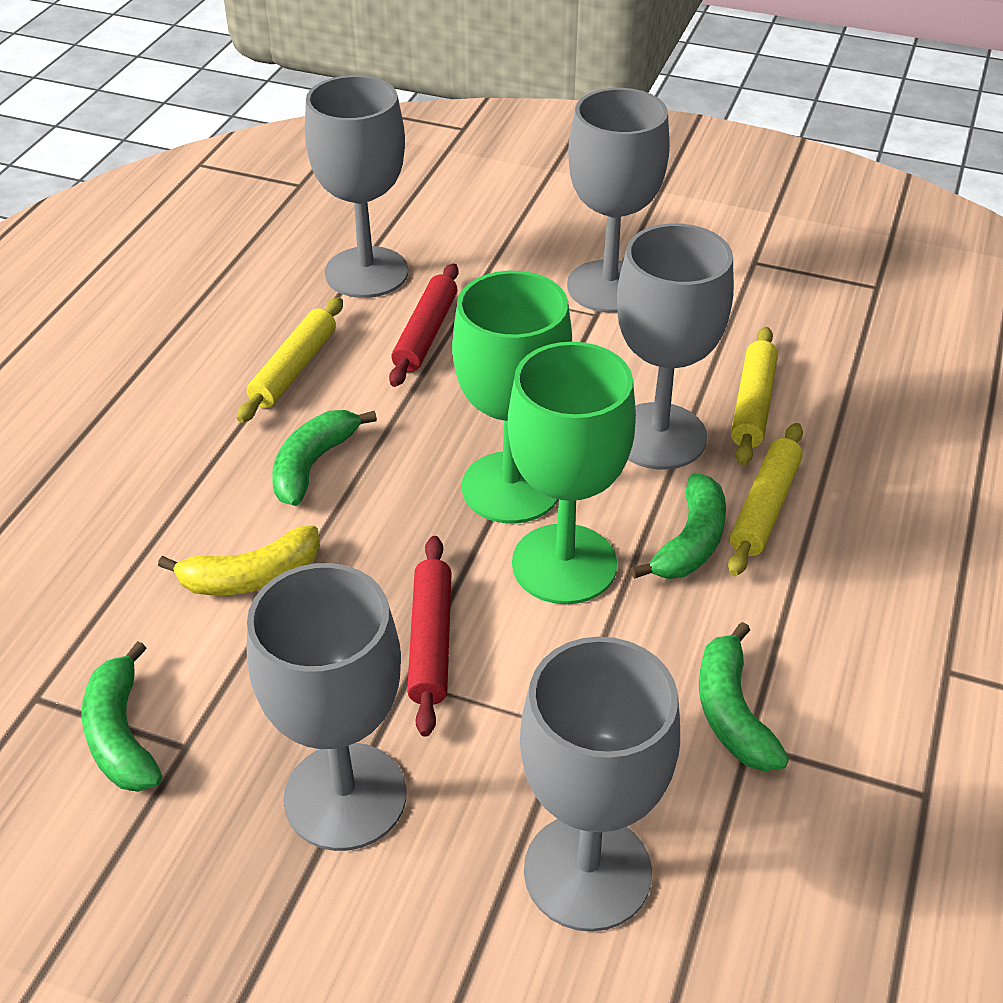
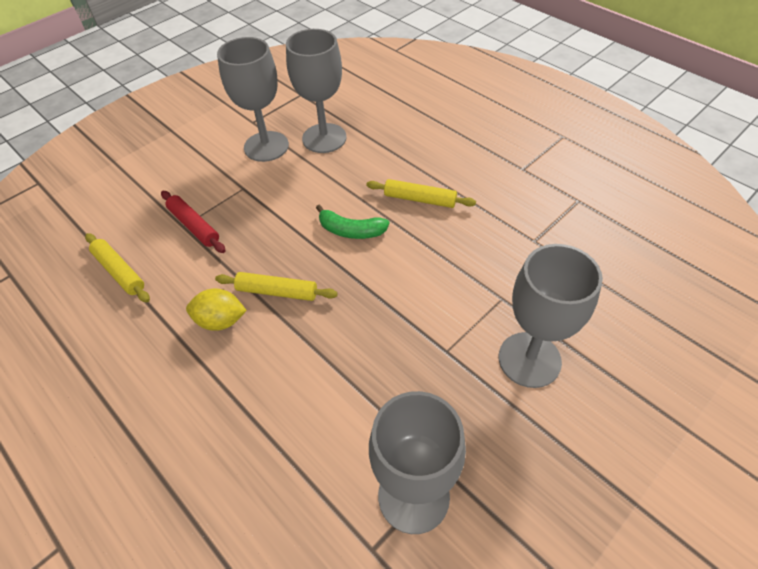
green banana: 4 -> 1
green goblet: 2 -> 0
grey goblet: 5 -> 4
red rolling pin: 2 -> 1
yellow banana: 1 -> 0
yellow lemon: 0 -> 1

